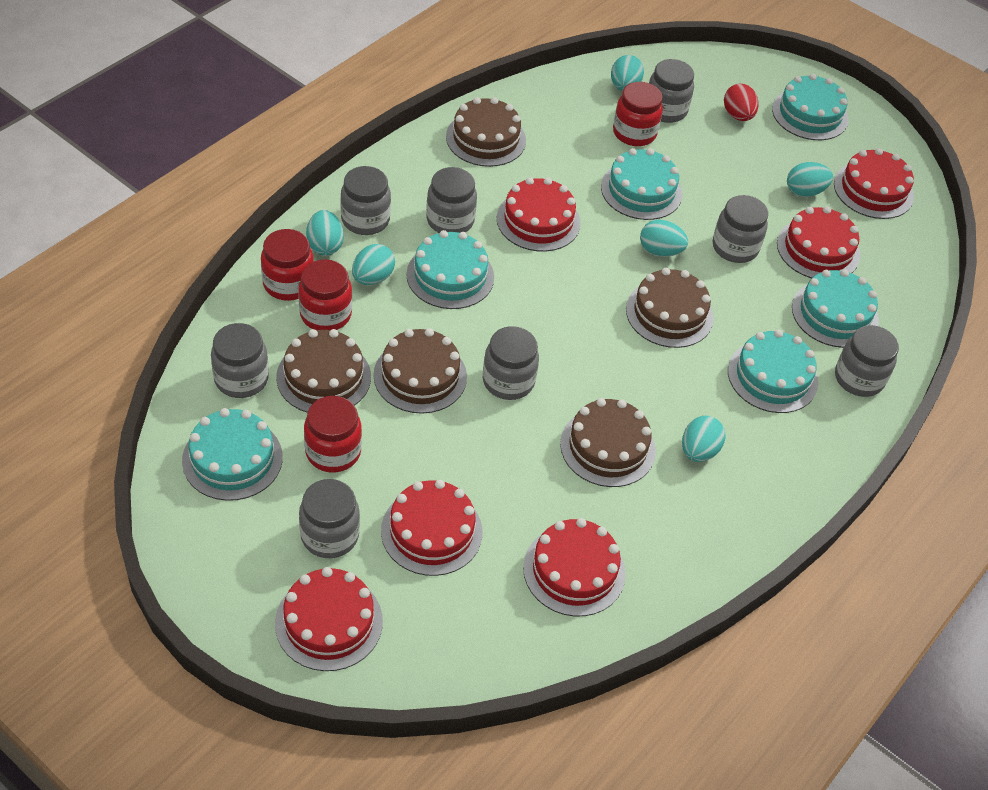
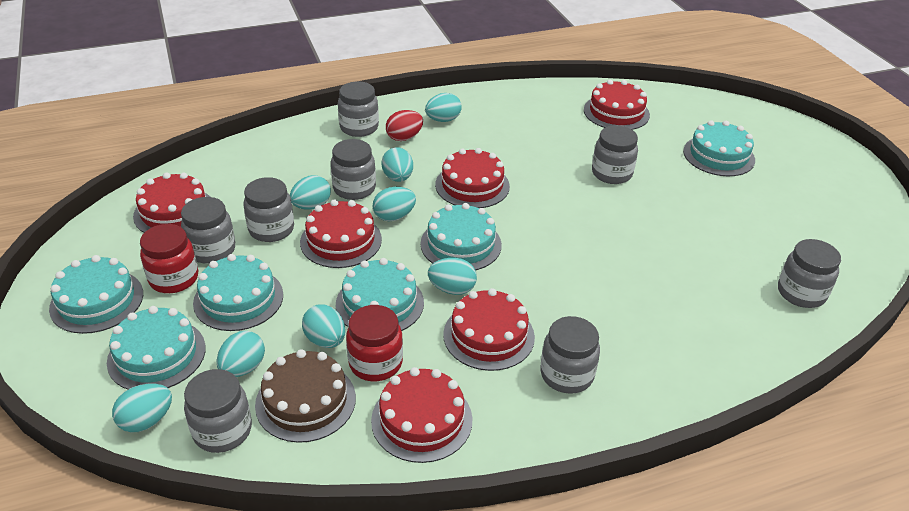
brown cake: 5 -> 1
red jar: 4 -> 2
turquoise egg: 6 -> 8

